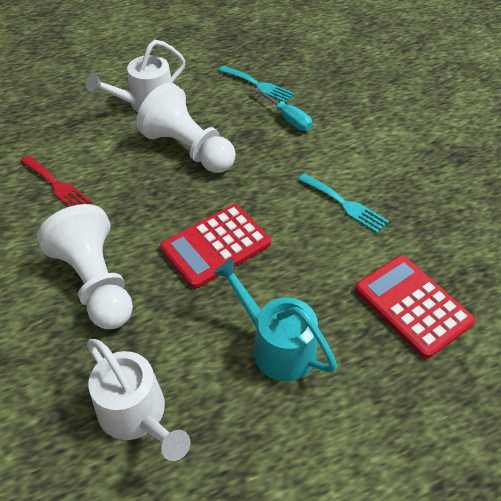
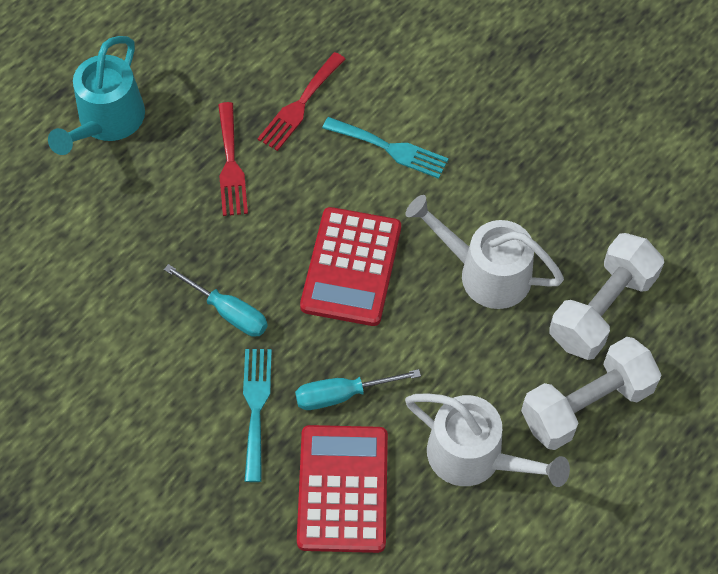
red fork: 1 -> 2
turquoise screwdriver: 1 -> 2
white dumbbell: 0 -> 2
white pawn: 2 -> 0

